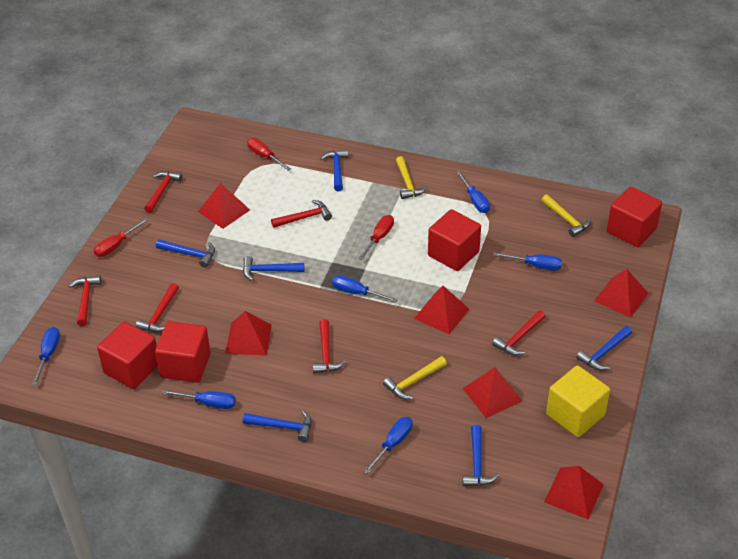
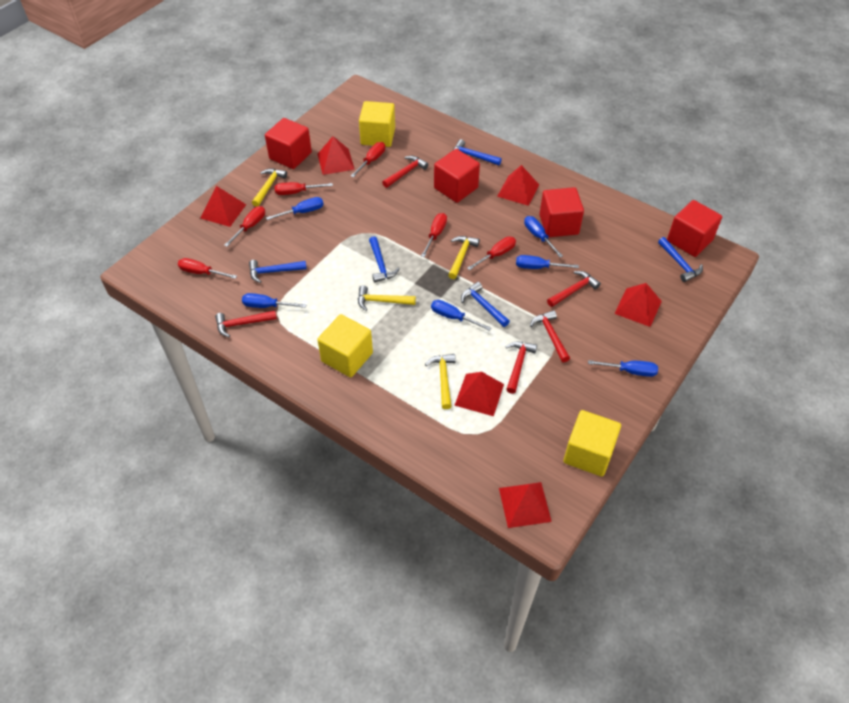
blue hammer: 6 -> 5
red hammer: 6 -> 5
red screwdriver: 3 -> 6
yellow cube: 1 -> 3
yellow hammer: 3 -> 4

